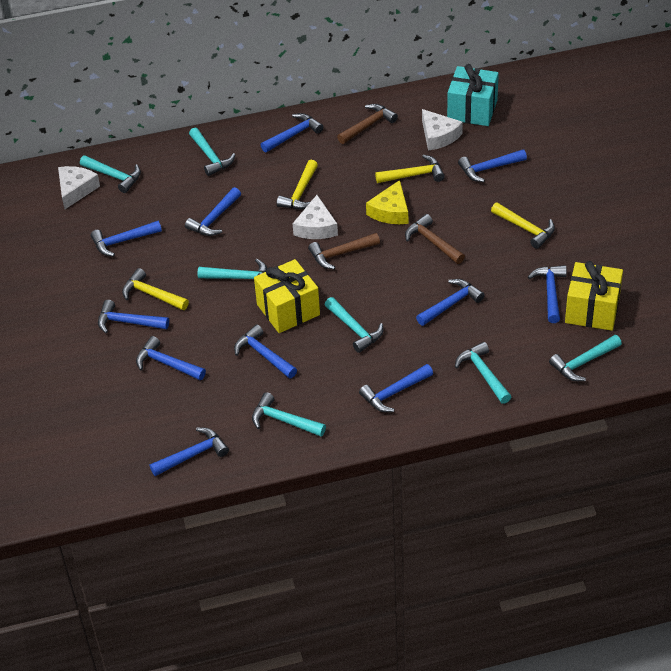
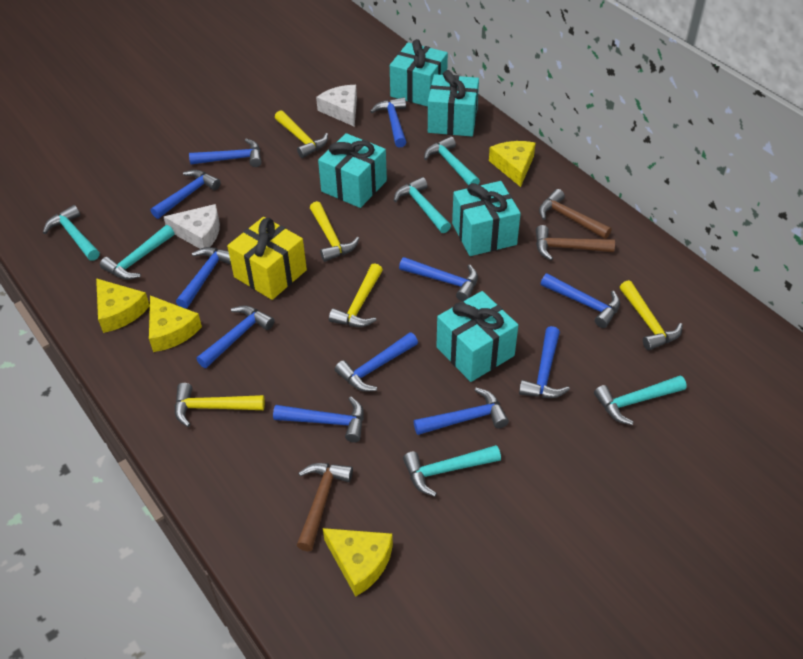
turquoise gift: 1 -> 5
turquoise hammer: 7 -> 6
white cheese: 3 -> 2
yellow cheese: 1 -> 4
yellow gift: 2 -> 1
yellow hammer: 4 -> 5

